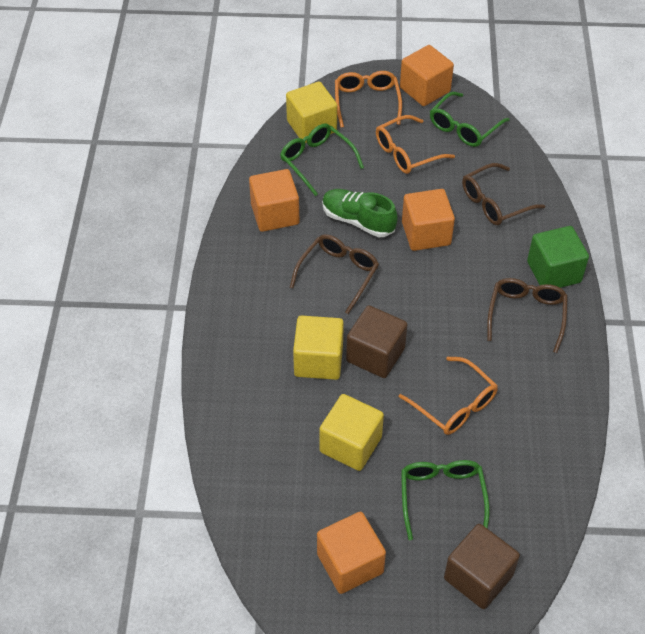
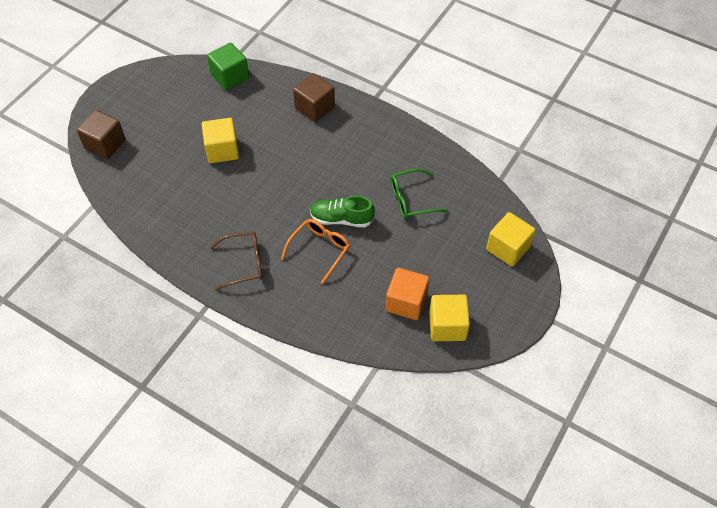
brown glasses: 3 -> 1
green glasses: 3 -> 1
orange cube: 4 -> 1
orange glasses: 3 -> 1

